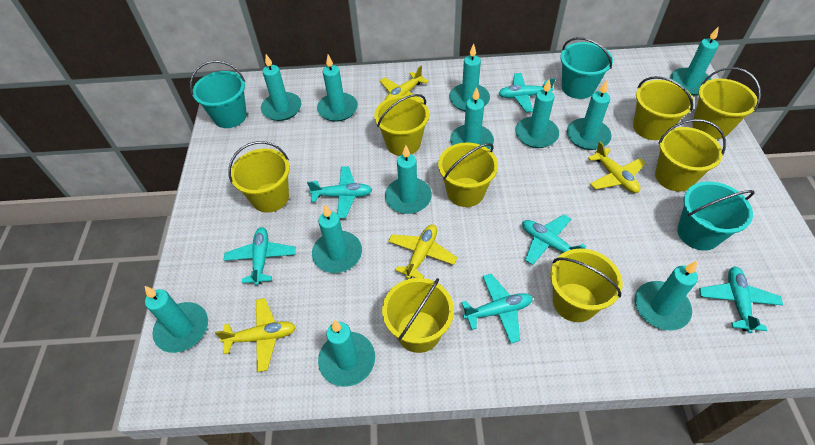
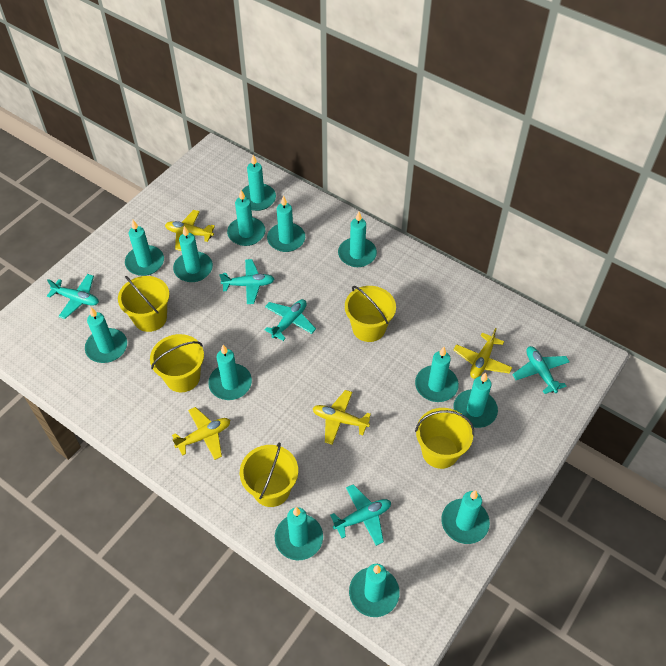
turquoise bucket: 3 -> 0
turquoise candle: 12 -> 13
turquoise plane: 6 -> 5
yellow bucket: 8 -> 5

